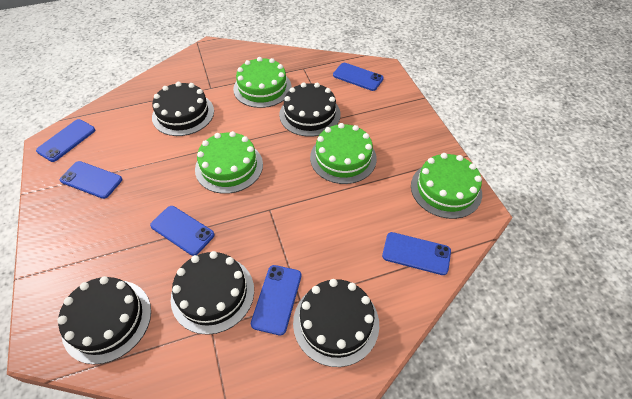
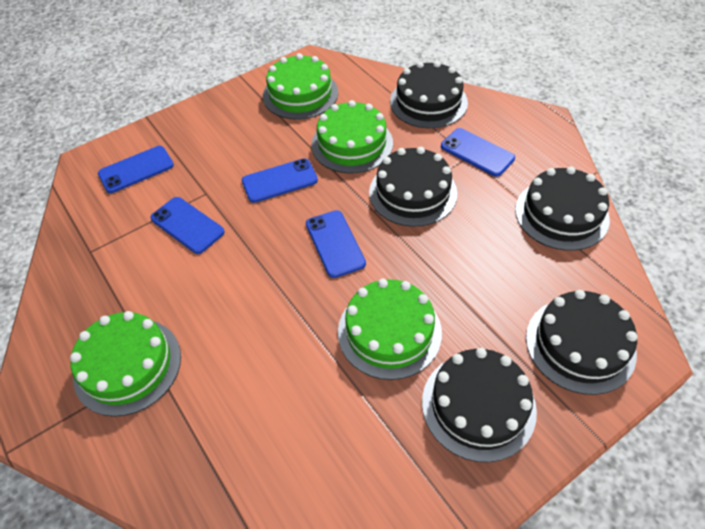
blue phone: 6 -> 5

